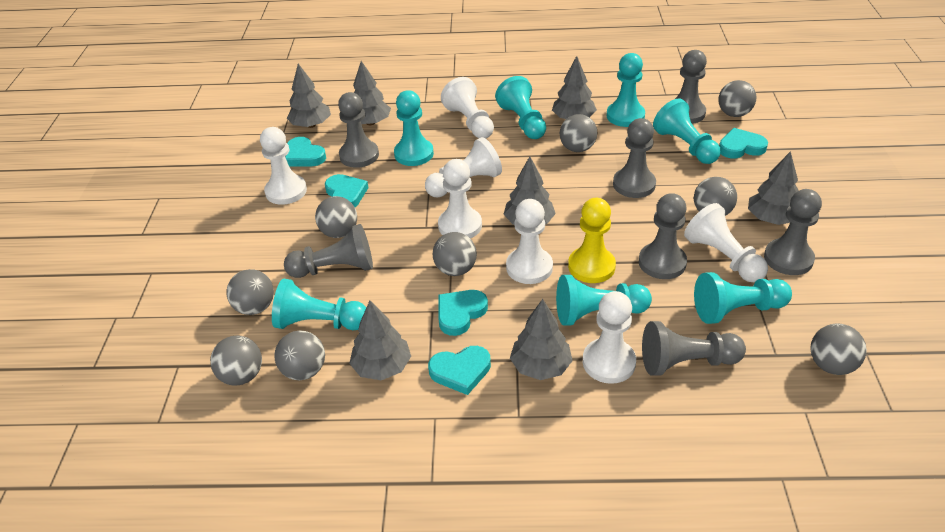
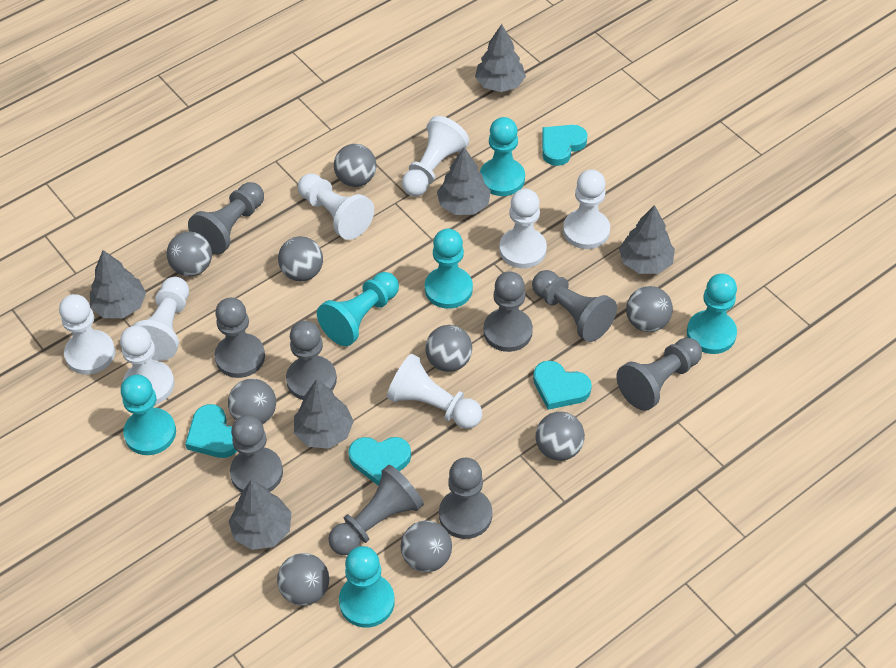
grey pawn: 7 -> 9
grey tree: 7 -> 6
turquoise heart: 5 -> 4
turquoise pawn: 7 -> 6
white pawn: 7 -> 8
yellow pawn: 1 -> 0

